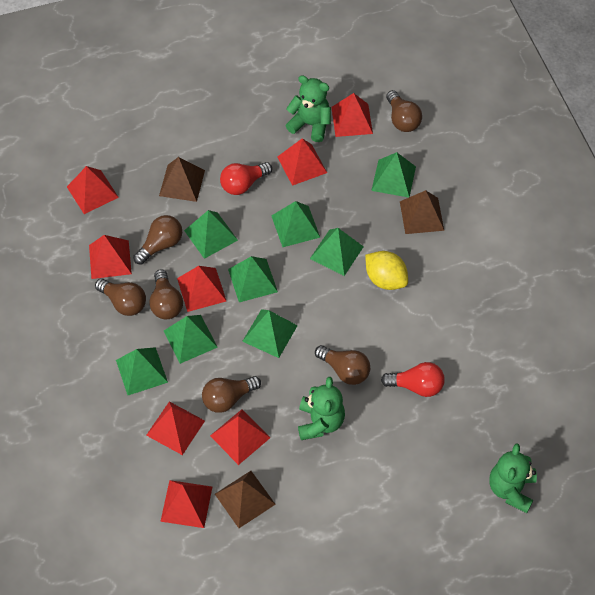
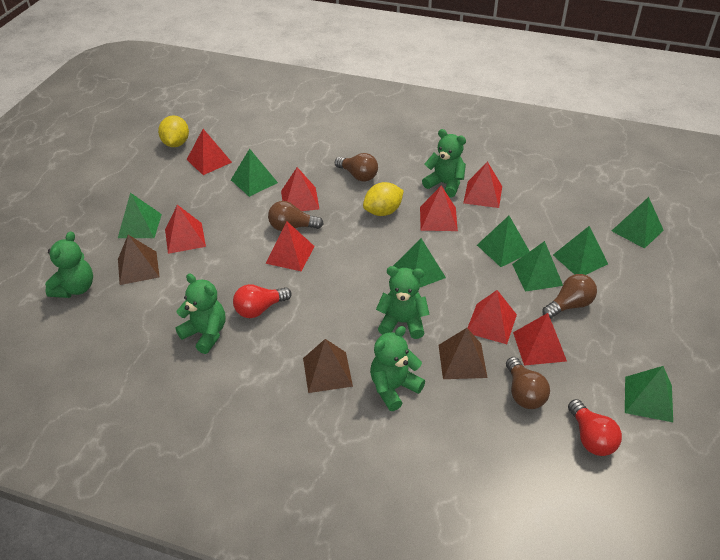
brown light bulb: 6 -> 4
green teddy bear: 3 -> 5
yellow lemon: 1 -> 2

